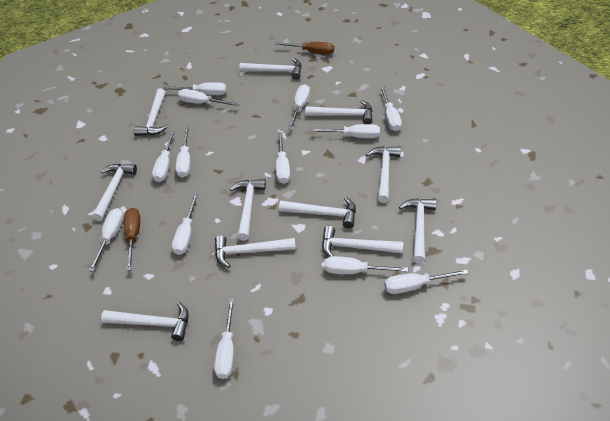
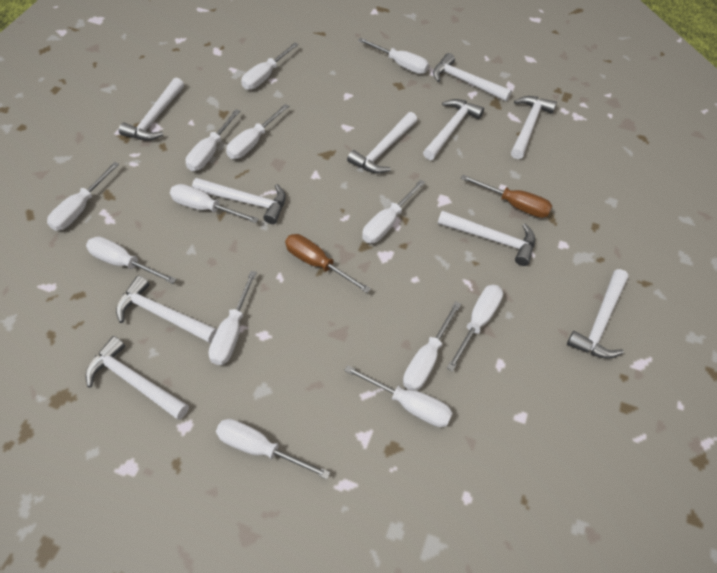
white hammer: 11 -> 10

